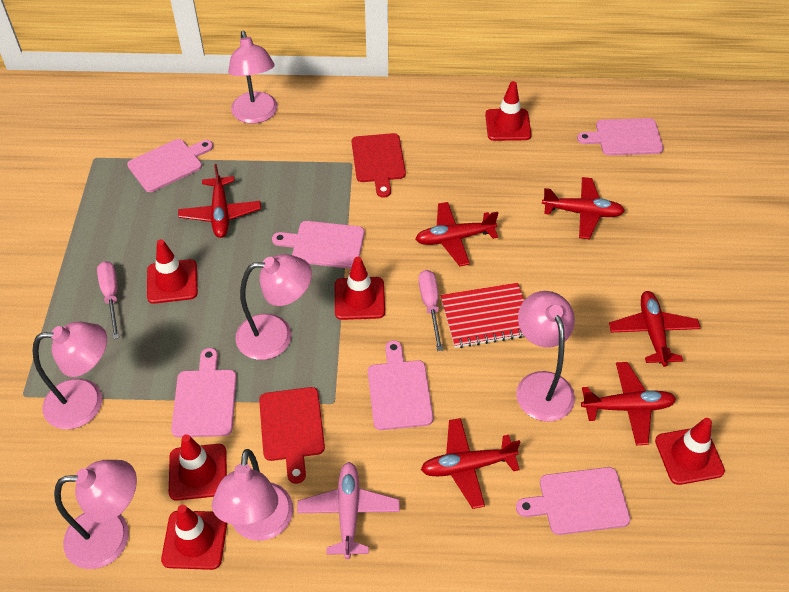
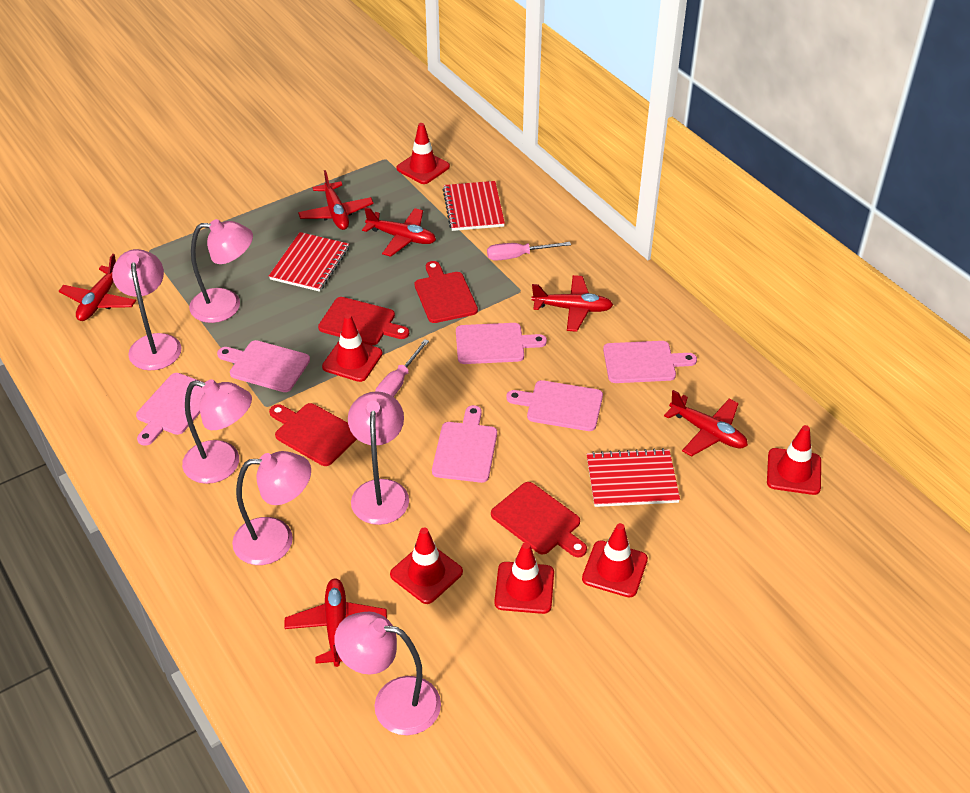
pink plane: 1 -> 0
red cutting board: 2 -> 4
red notebook: 1 -> 3

